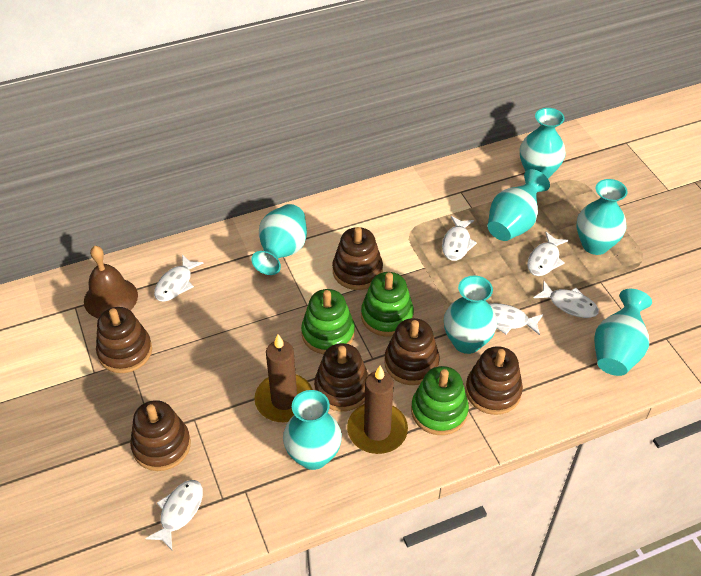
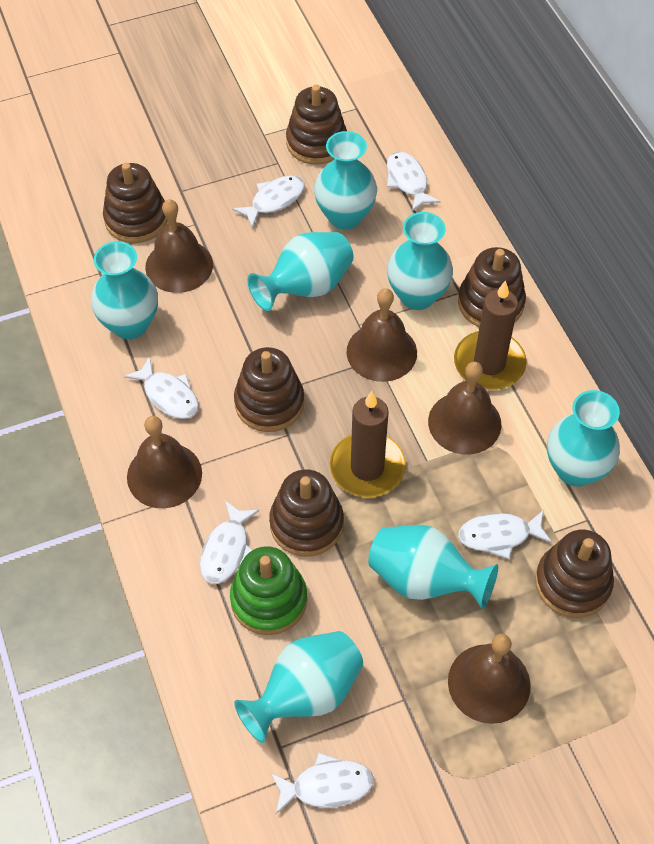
brown bell: 1 -> 5
green stacking toy: 3 -> 1

